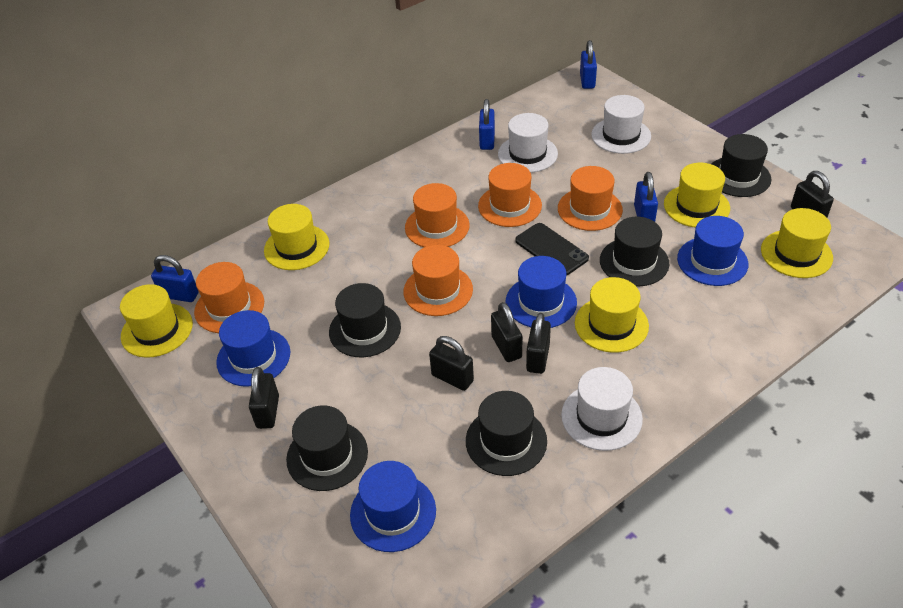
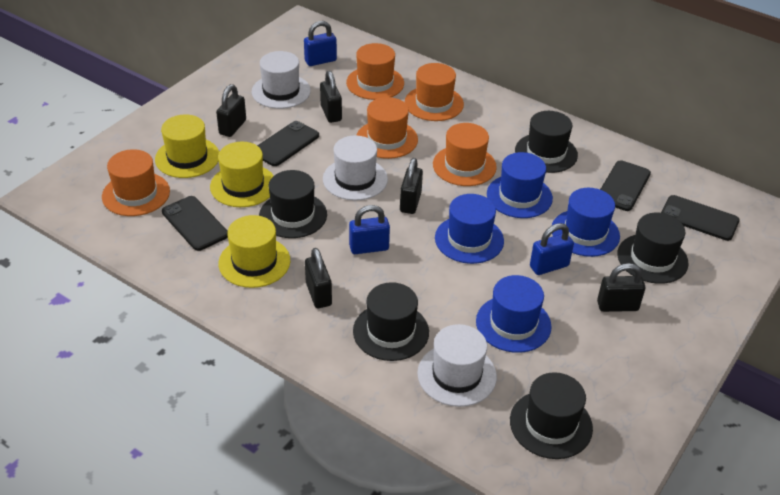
black phone: 1 -> 4
blue padlock: 4 -> 3
yellow hat: 5 -> 3

